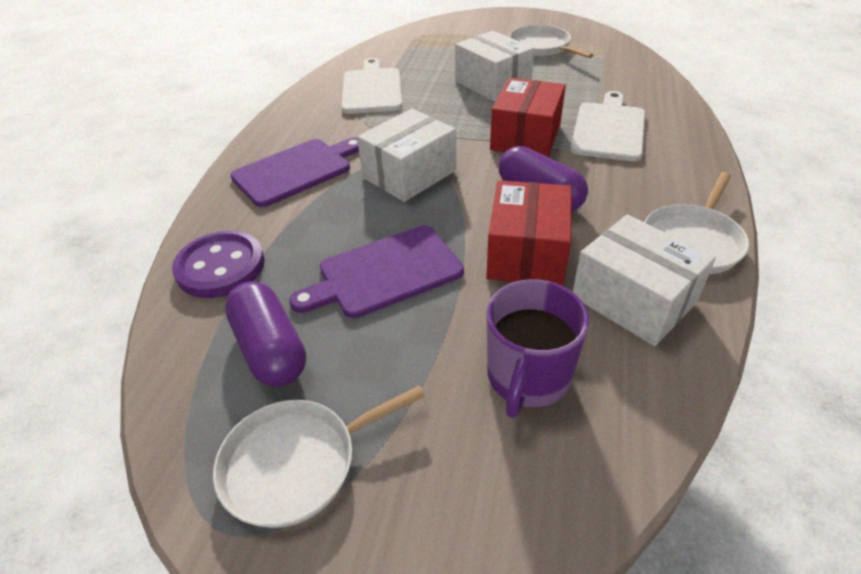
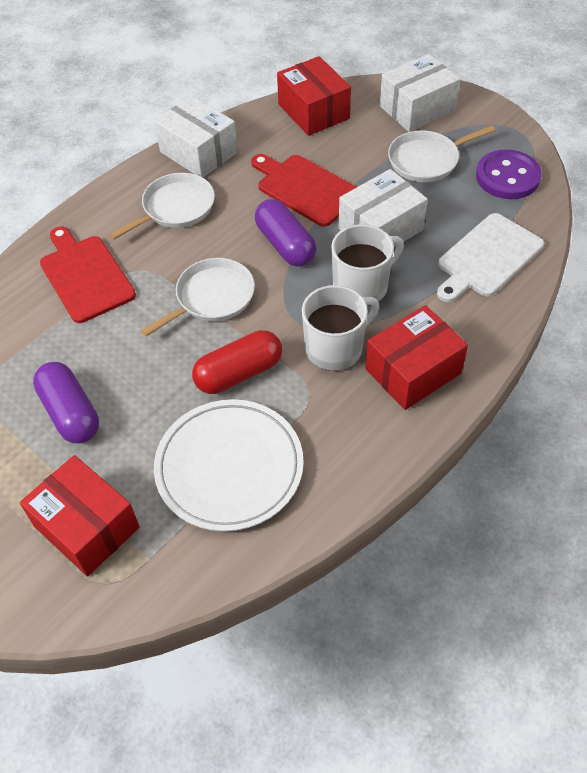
purple cutting board: 2 -> 0
purple mug: 1 -> 0
red box: 2 -> 3
red capsule: 0 -> 1
red cutting board: 0 -> 2
white cutting board: 2 -> 1
white mug: 0 -> 2
white plate: 0 -> 1

